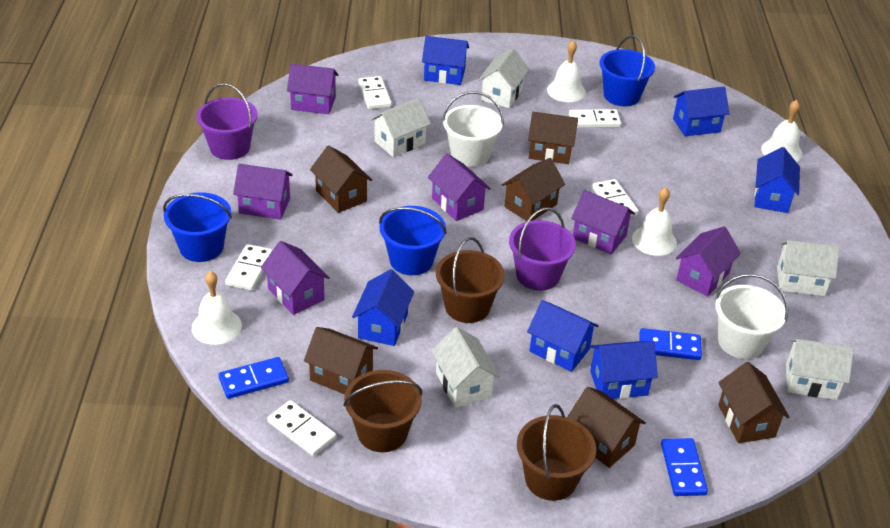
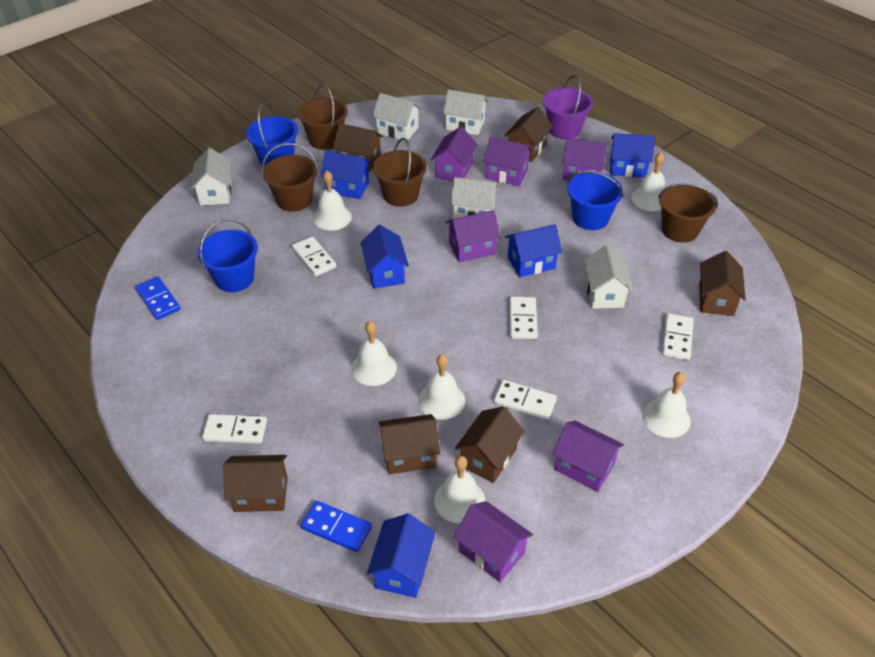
blue domino: 3 -> 2
blue house: 6 -> 5
brown bucket: 3 -> 4
purple bucket: 2 -> 1
white bell: 4 -> 6
white bucket: 2 -> 0

